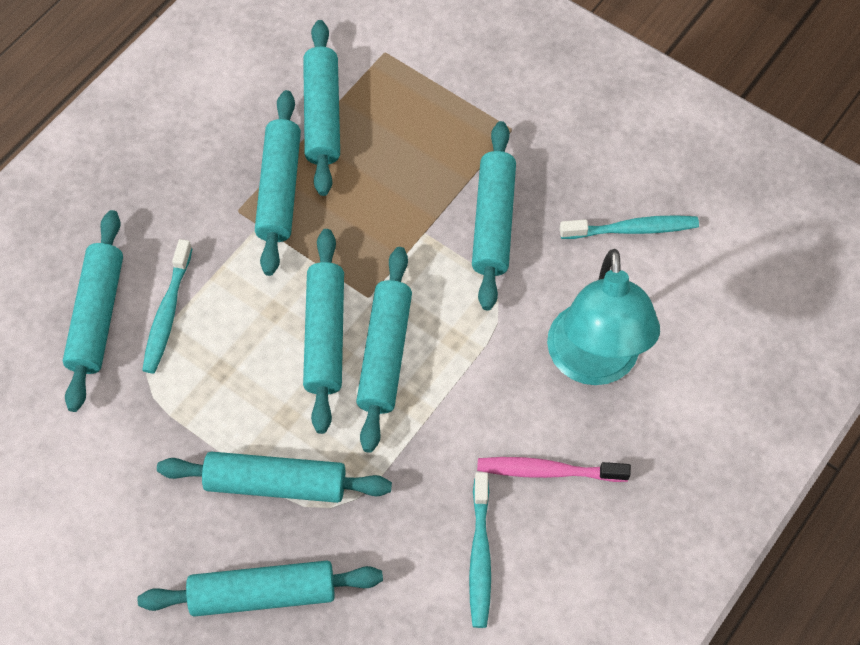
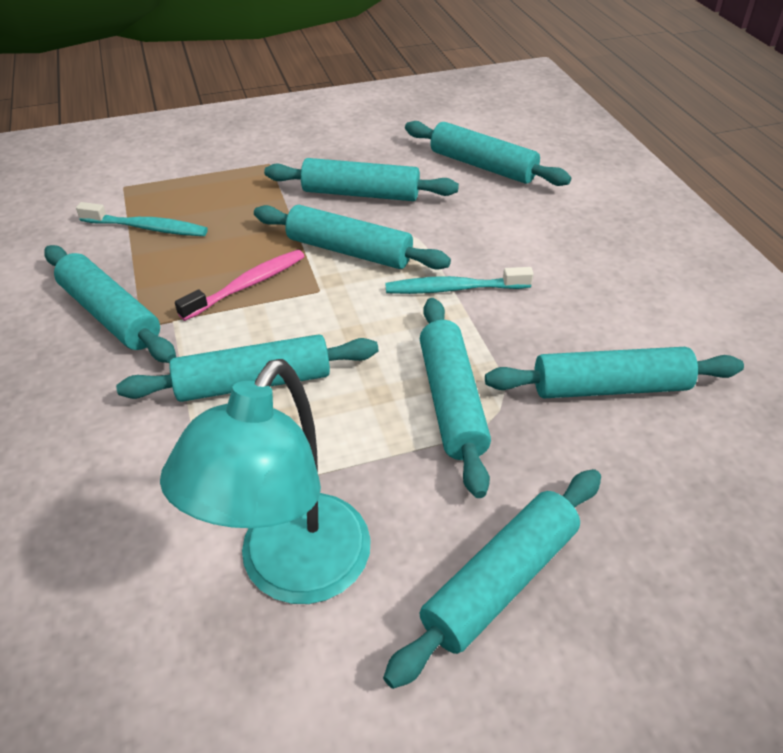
turquoise toothbrush: 3 -> 2

